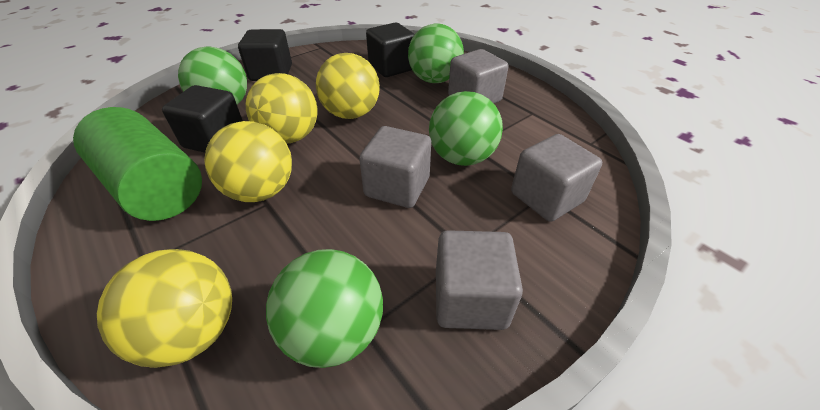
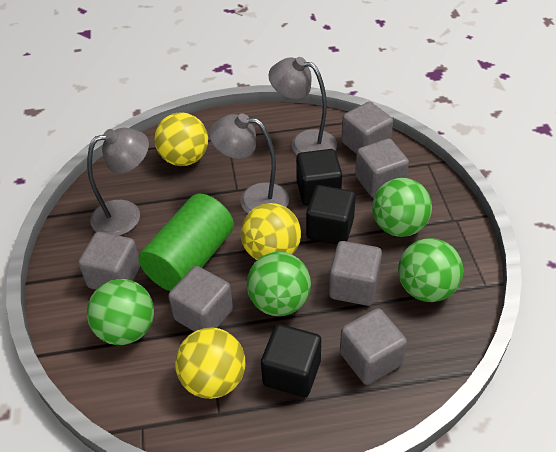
grey cube: 4 -> 6
grey lamp: 0 -> 3
yellow ball: 4 -> 3

